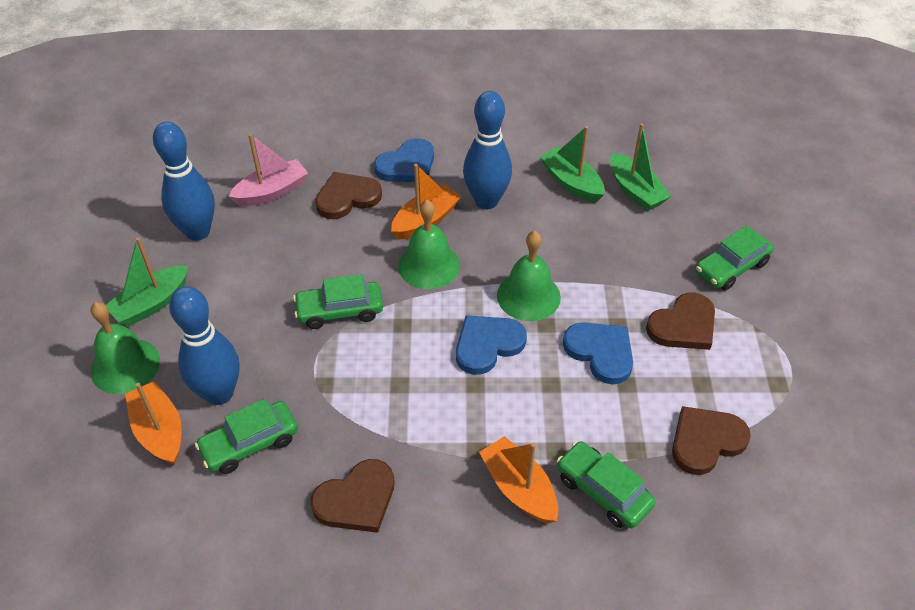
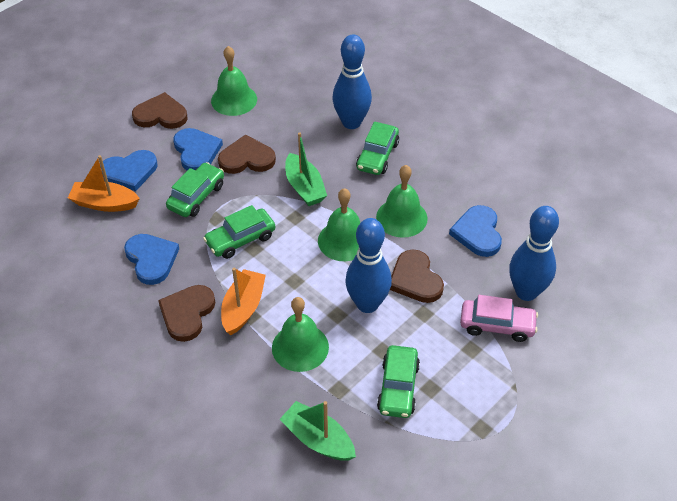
blue heart: 3 -> 4
green bell: 3 -> 4
green boat: 3 -> 2
orange boat: 3 -> 2
pink boat: 1 -> 0
pink car: 0 -> 1

